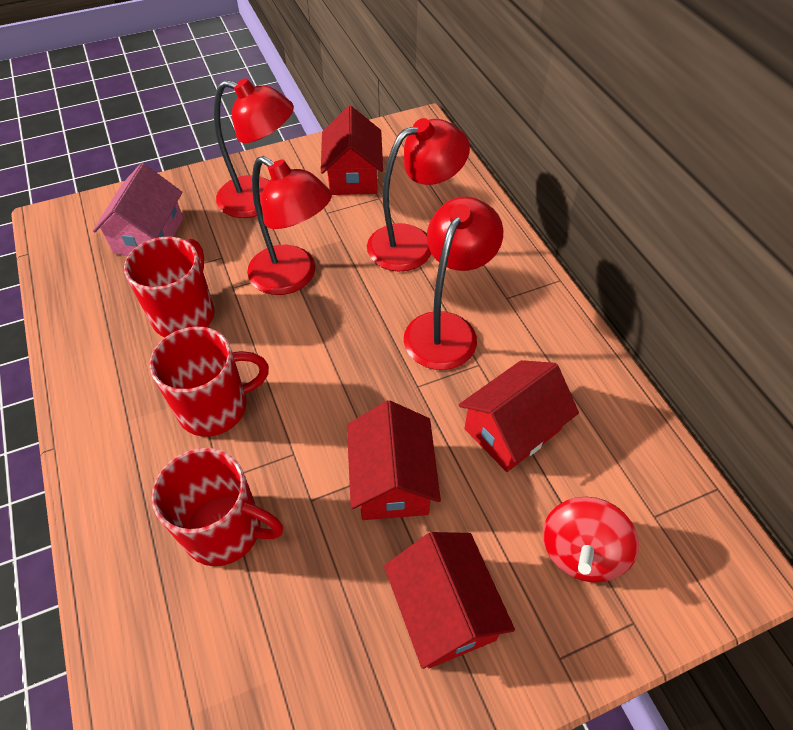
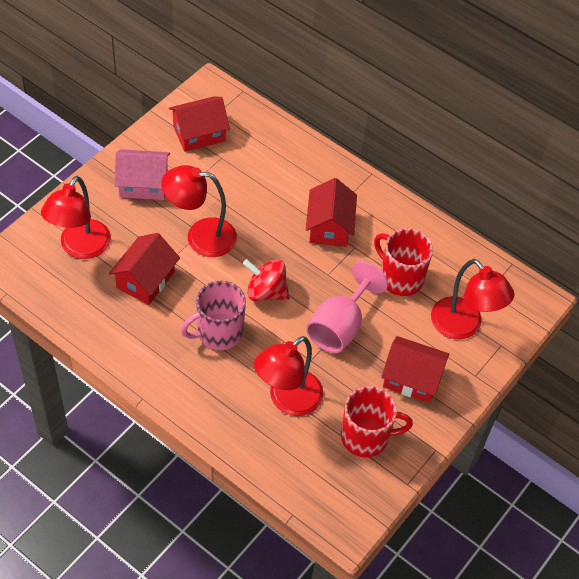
pink goblet: 0 -> 1
pink mug: 0 -> 1
red mug: 3 -> 2

